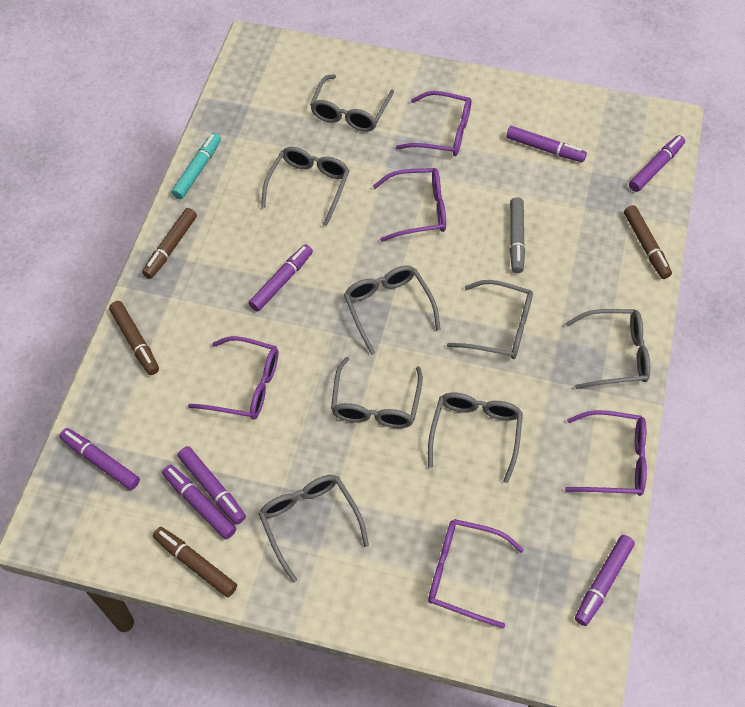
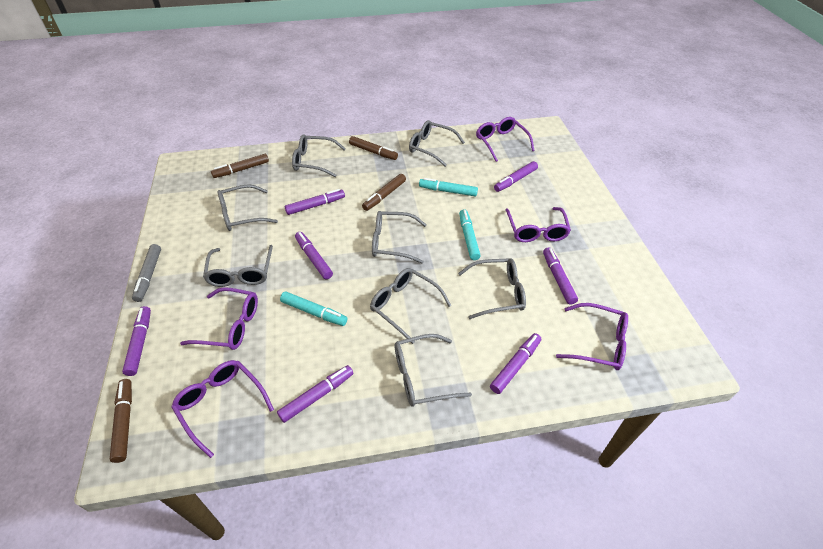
turquoise marker: 1 -> 3

